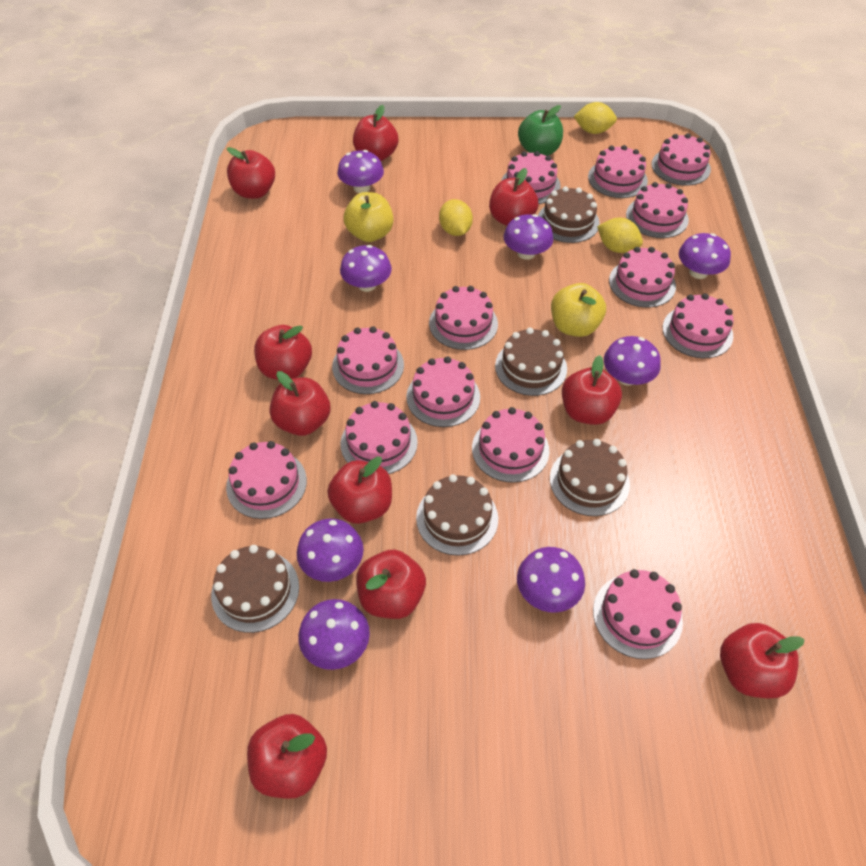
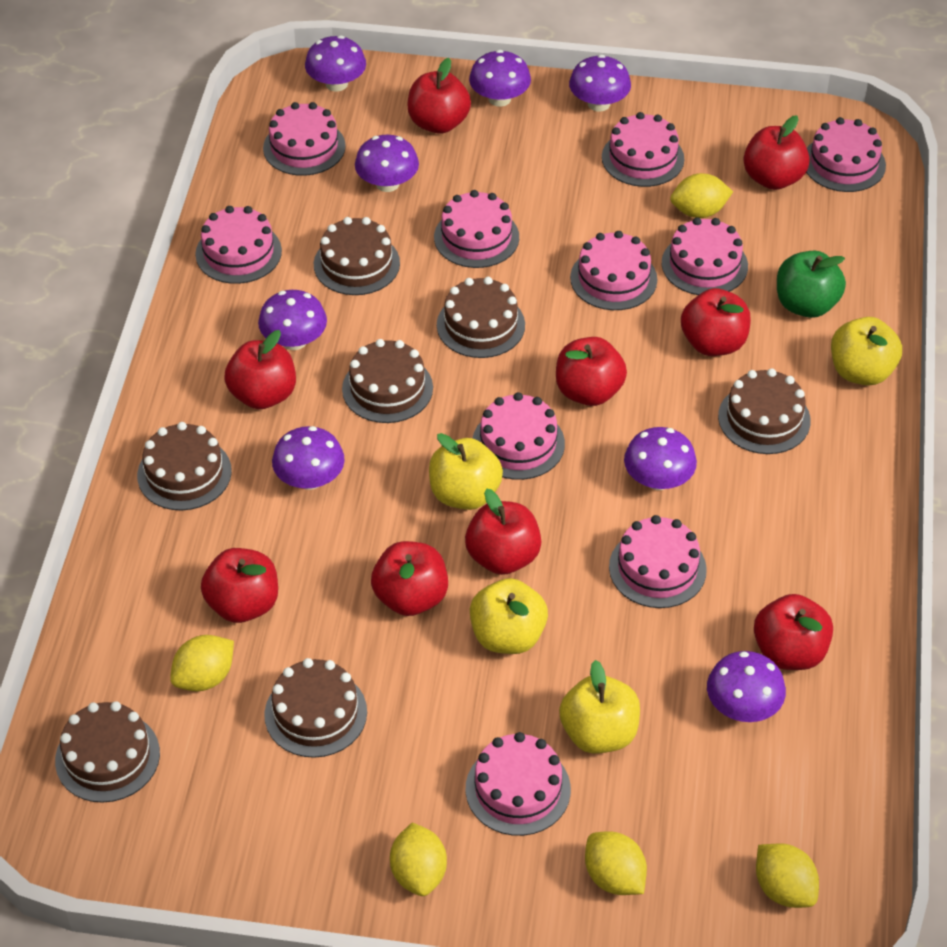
brown cake: 5 -> 7
pink cake: 13 -> 10
red apple: 10 -> 9
yellow apple: 2 -> 4
yellow lemon: 3 -> 5

